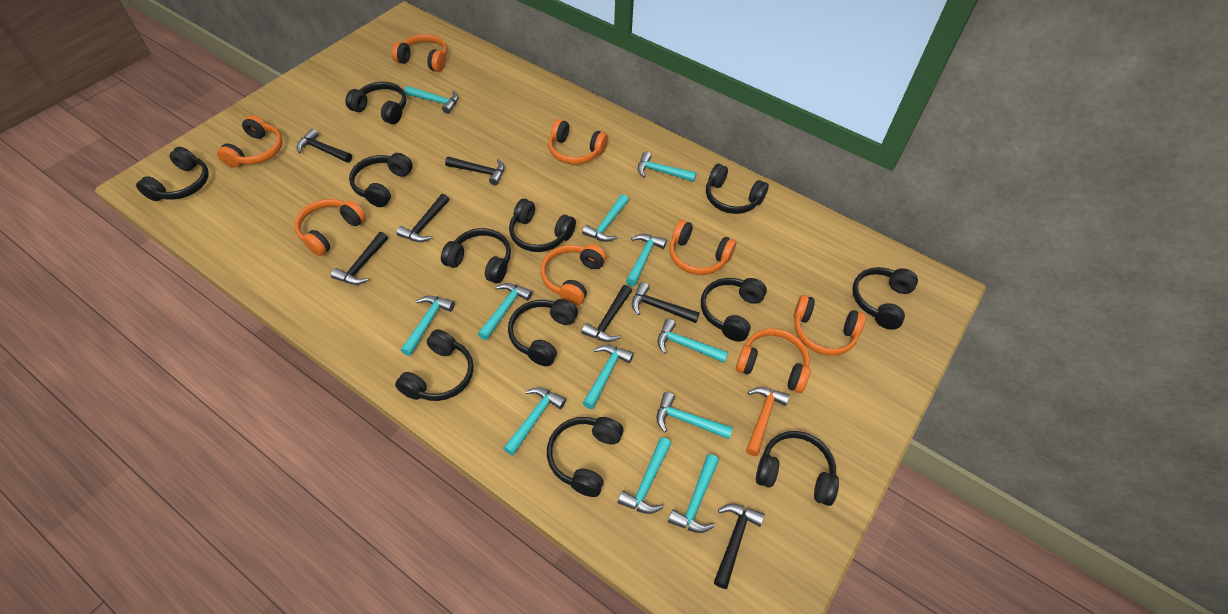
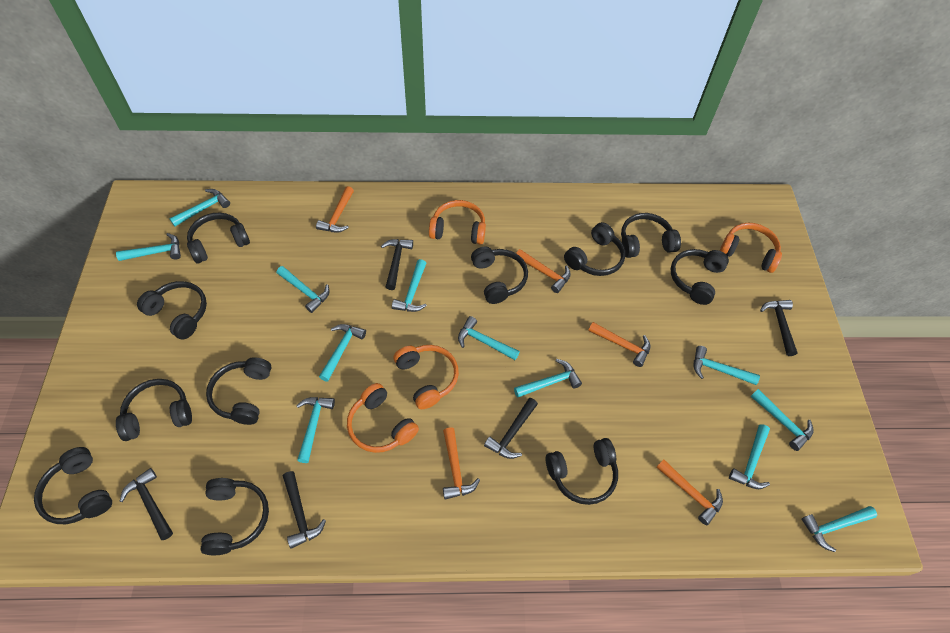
black hammer: 7 -> 5
black headphones: 12 -> 11
orange hammer: 1 -> 5
orange headphones: 8 -> 4

